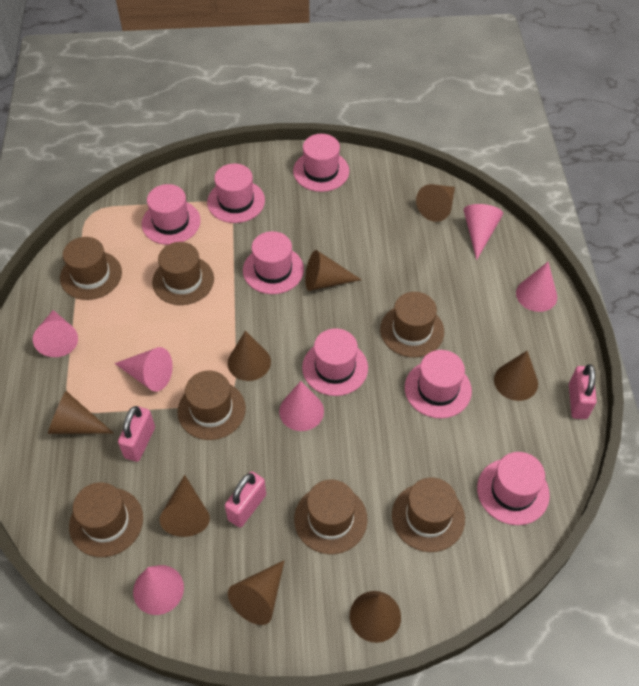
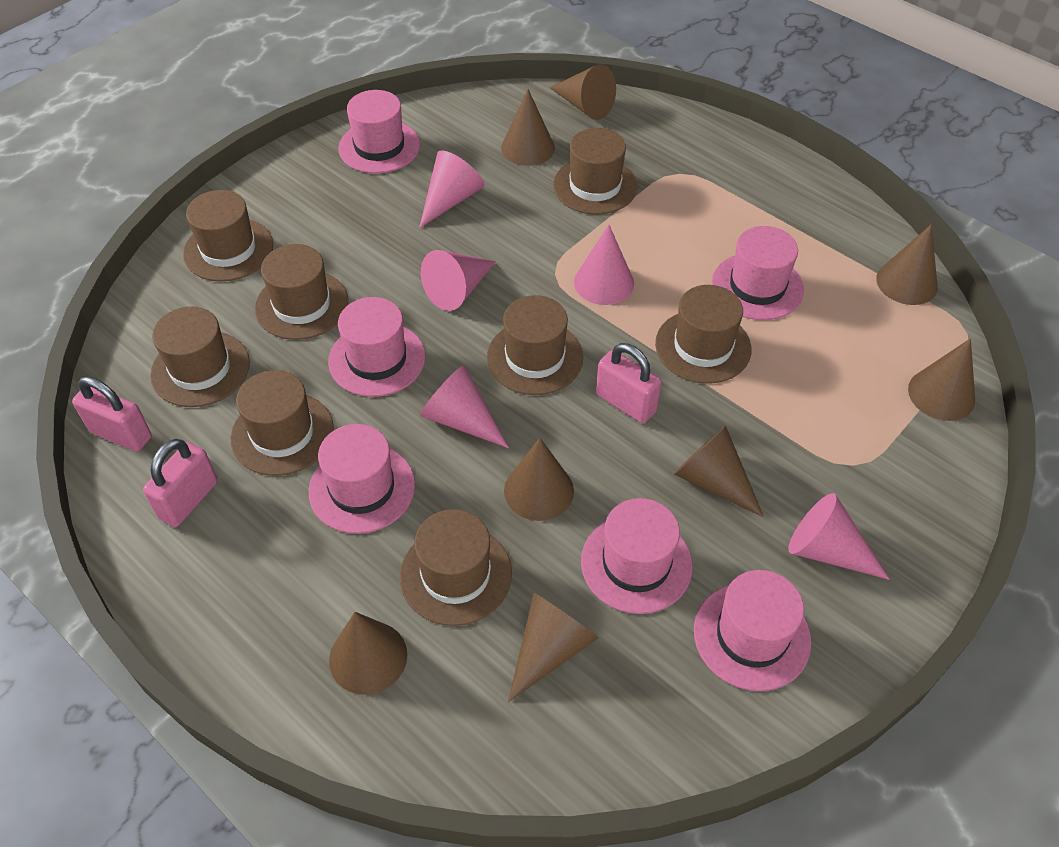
brown hat: 7 -> 8
pink cone: 6 -> 5
pink hat: 7 -> 6

